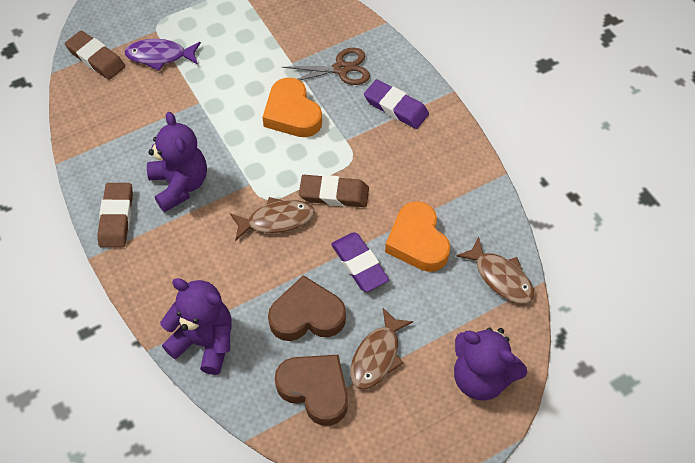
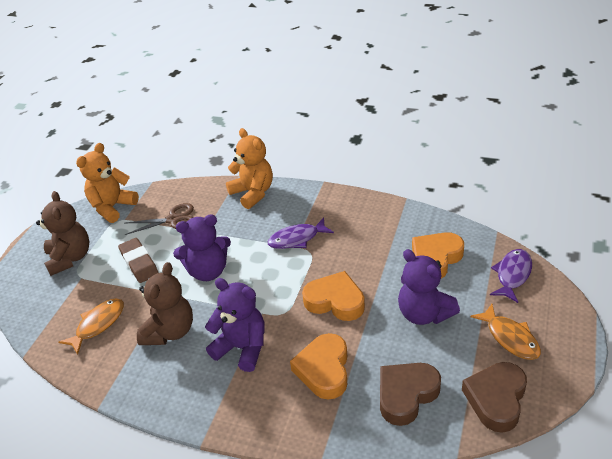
brown eraser: 3 -> 1
brown fish: 3 -> 0
brown teddy bear: 0 -> 2
orange fish: 0 -> 2
orange heart: 2 -> 3
orange teddy bear: 0 -> 2
purple eraser: 2 -> 0
purple fish: 1 -> 2

